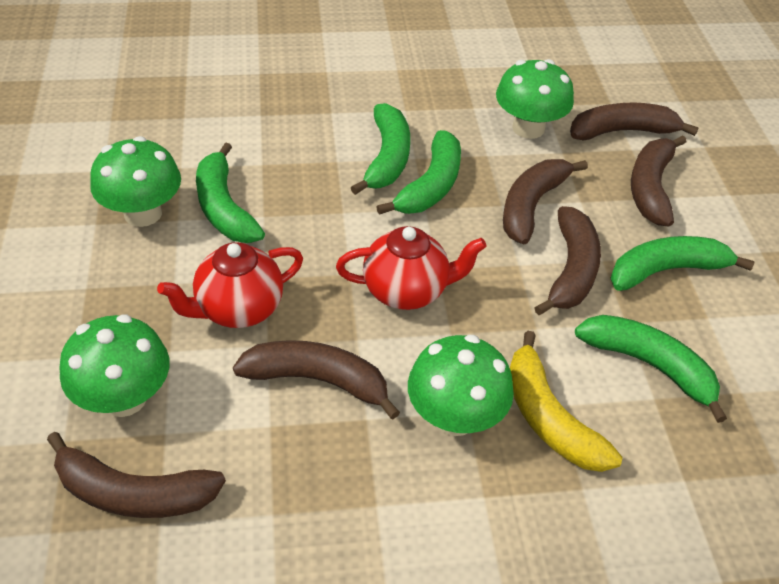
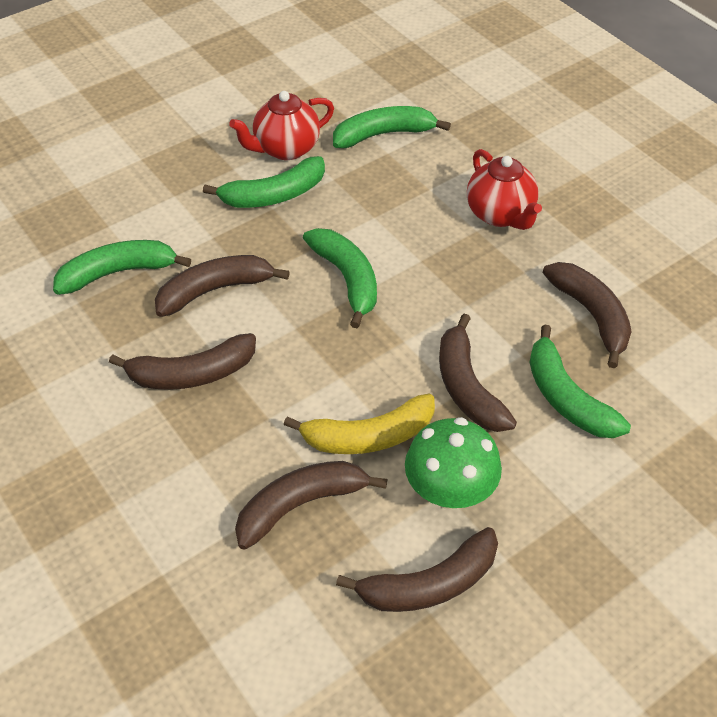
green mushroom: 4 -> 1

